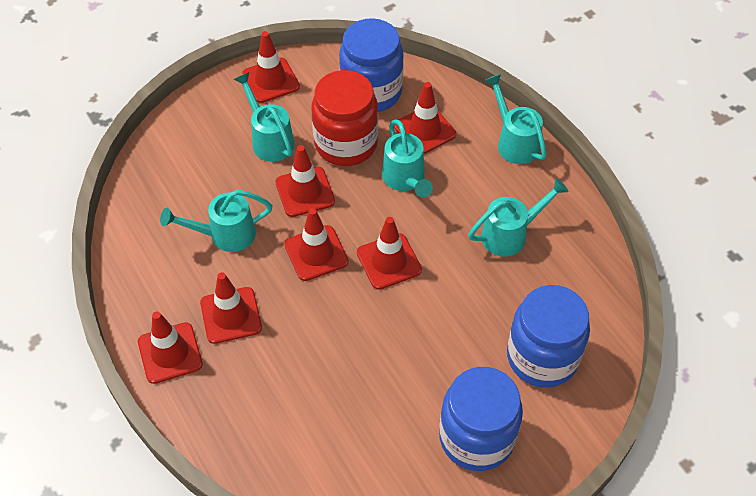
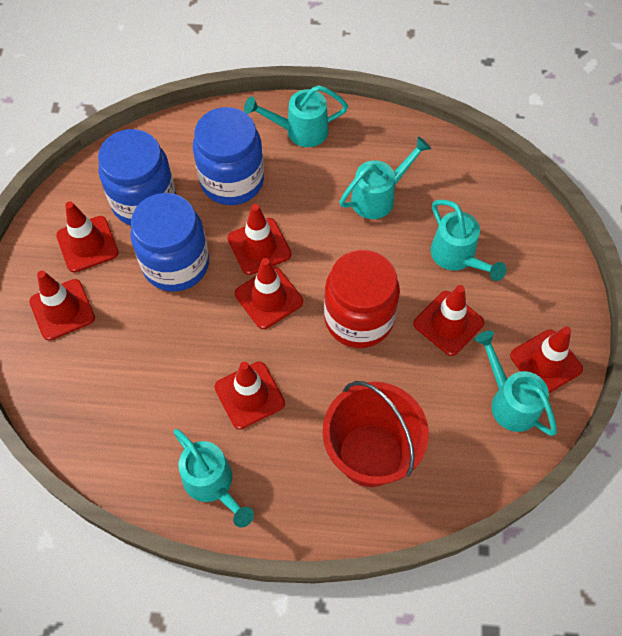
red bucket: 0 -> 1

